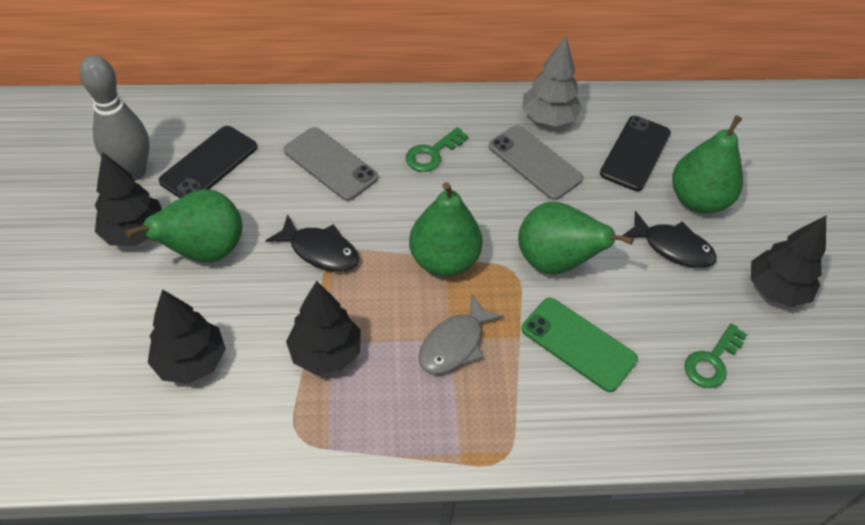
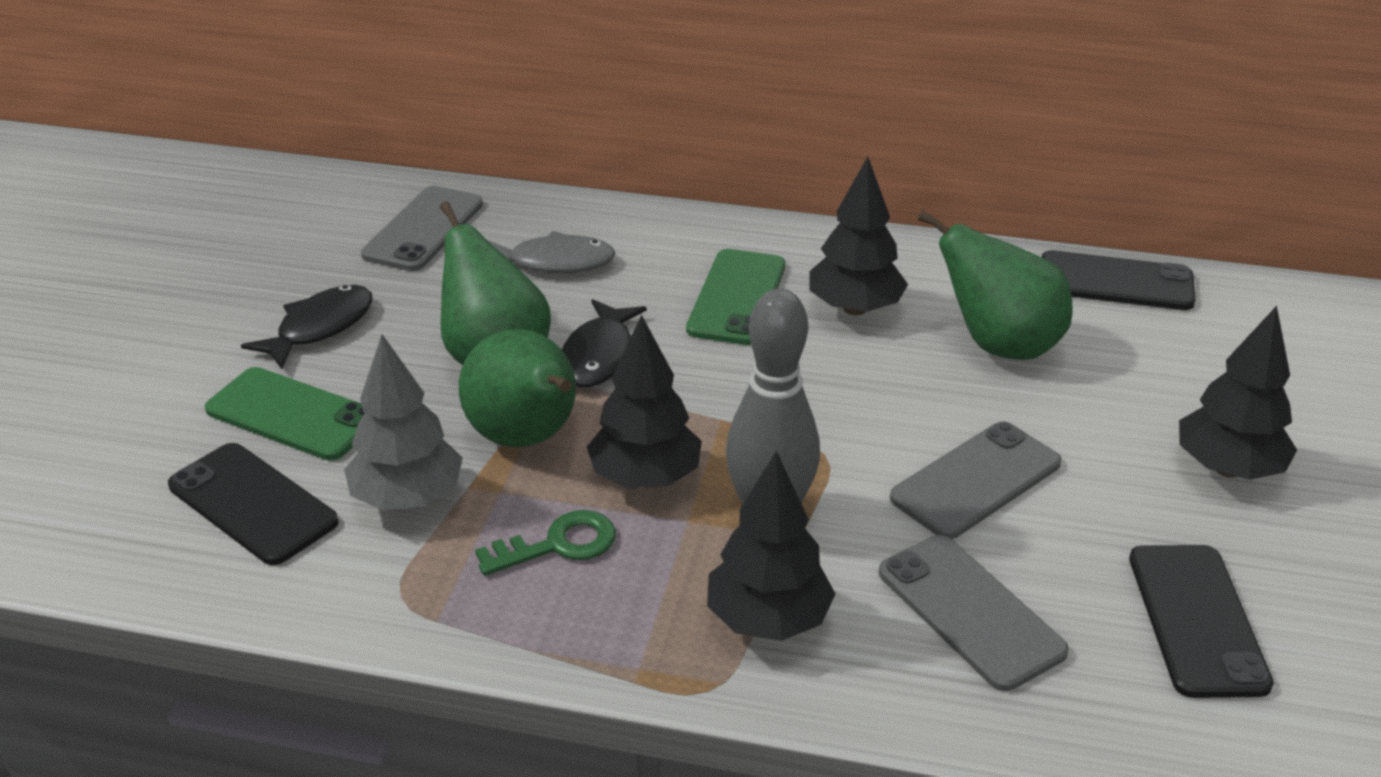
black phone: 2 -> 3
green key: 2 -> 1
green pear: 4 -> 3
green phone: 1 -> 2
grey phone: 2 -> 3

